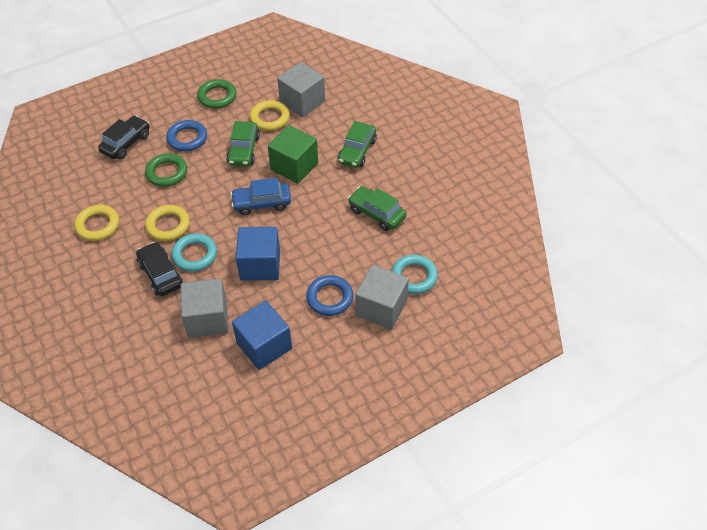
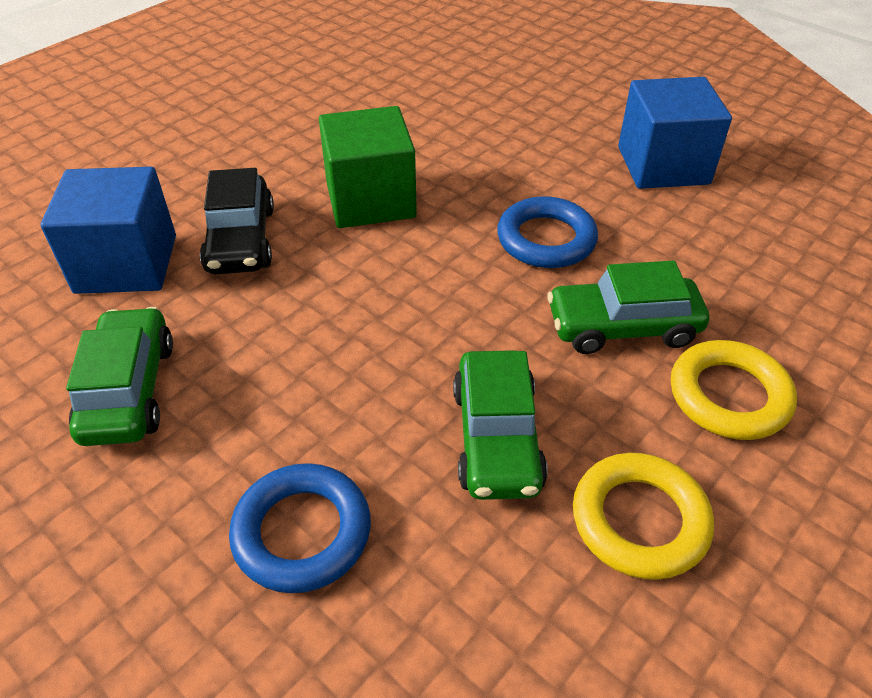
black car: 2 -> 1
blue car: 1 -> 0
green ring: 2 -> 0
grey cube: 3 -> 0
turquoise ring: 2 -> 0
yellow ring: 3 -> 2

